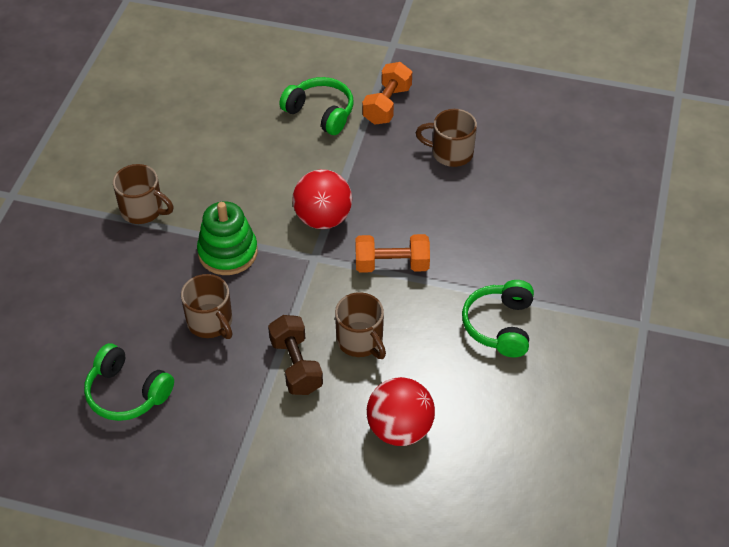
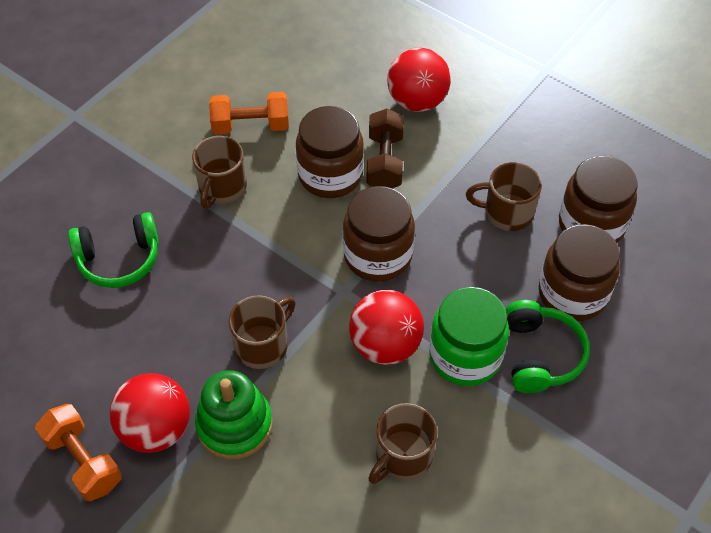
brown jar: 0 -> 4
green headphones: 3 -> 2
green jar: 0 -> 1
red ball: 2 -> 3

